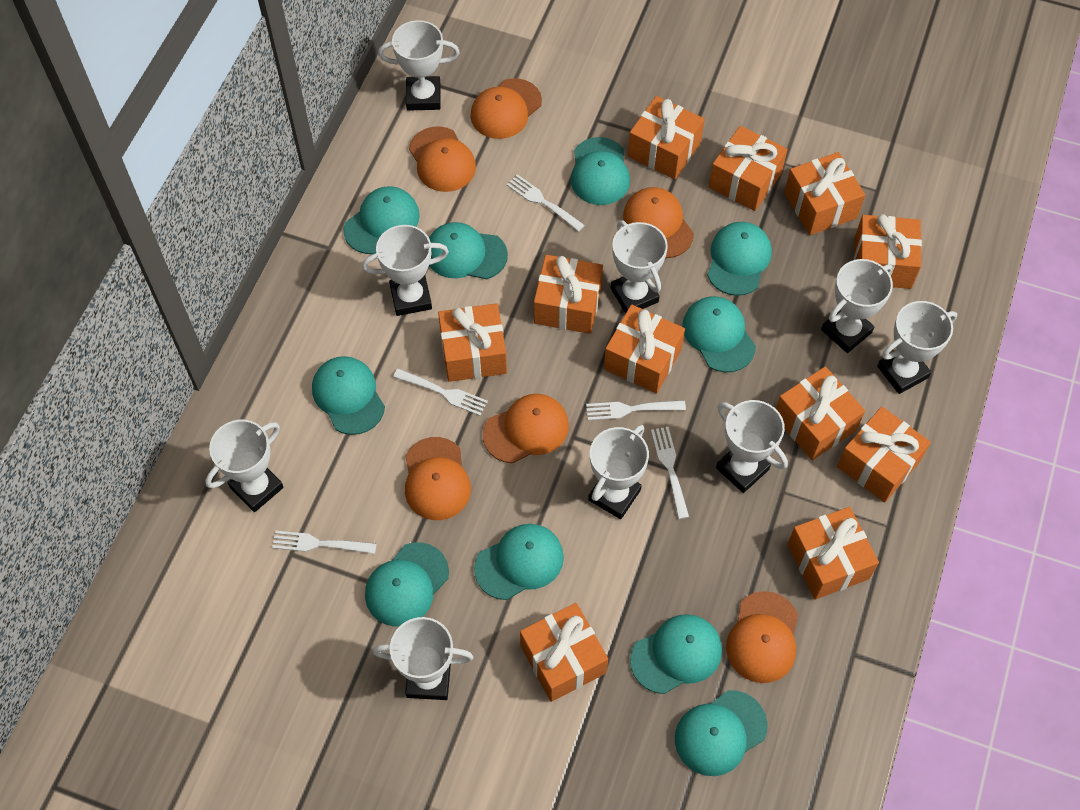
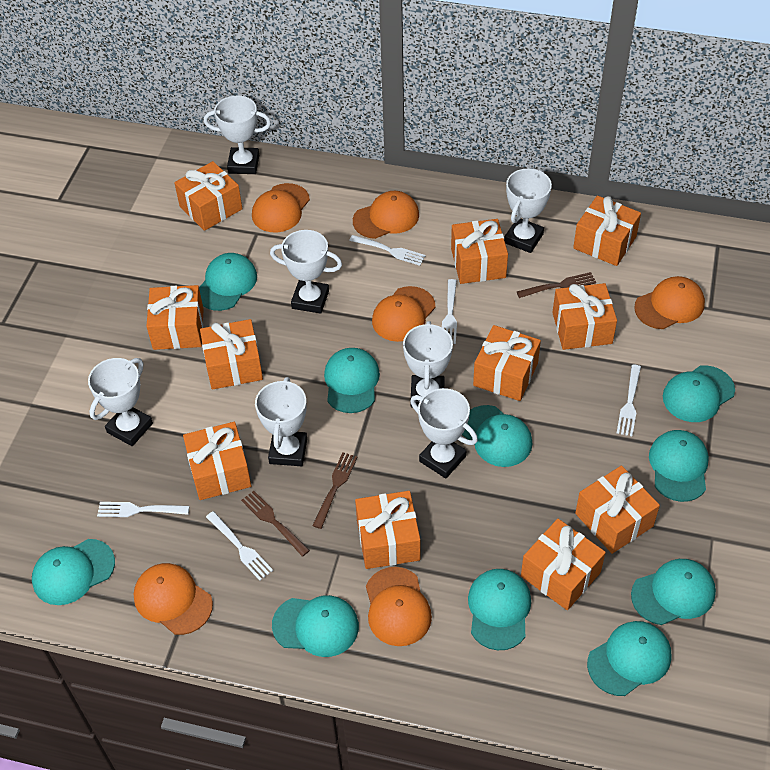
brown fork: 0 -> 3
white trophy: 9 -> 7

